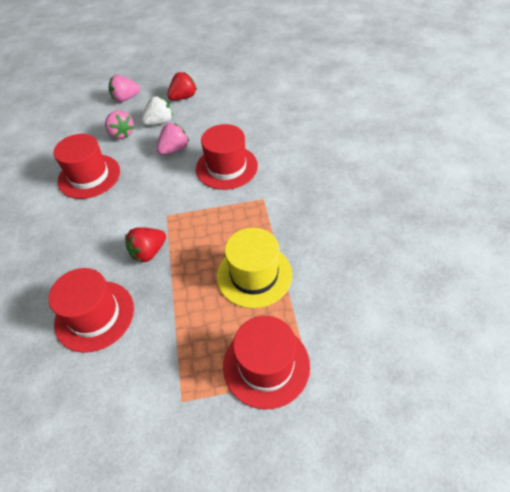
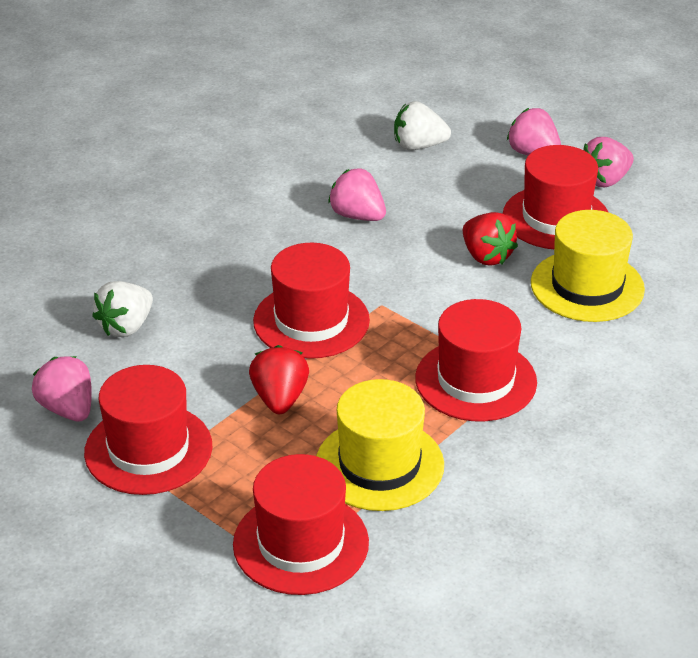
pink strawberry: 3 -> 4
red hat: 4 -> 5
white strawberry: 1 -> 2
yellow hat: 1 -> 2

